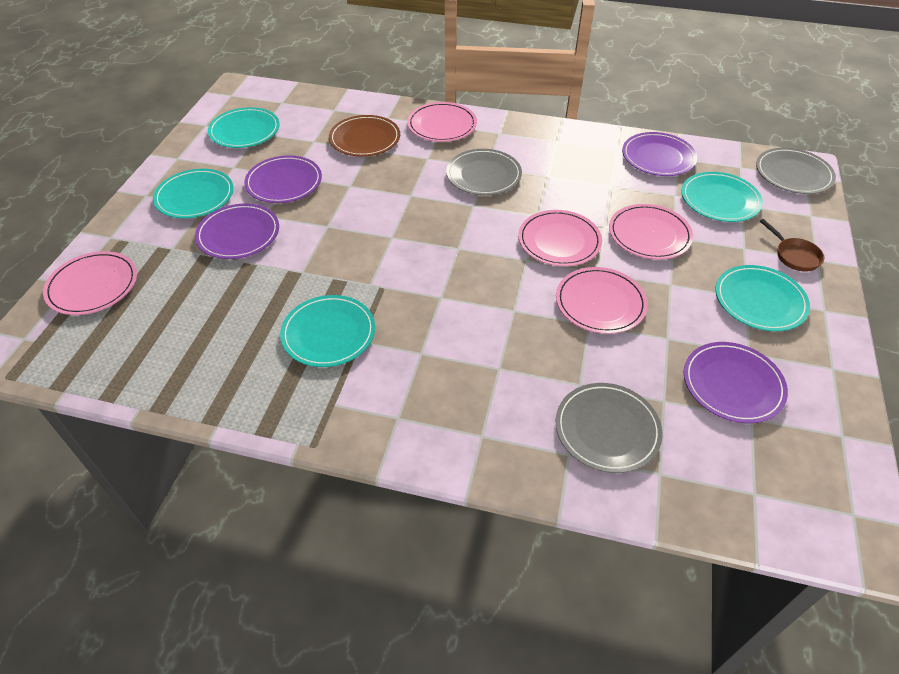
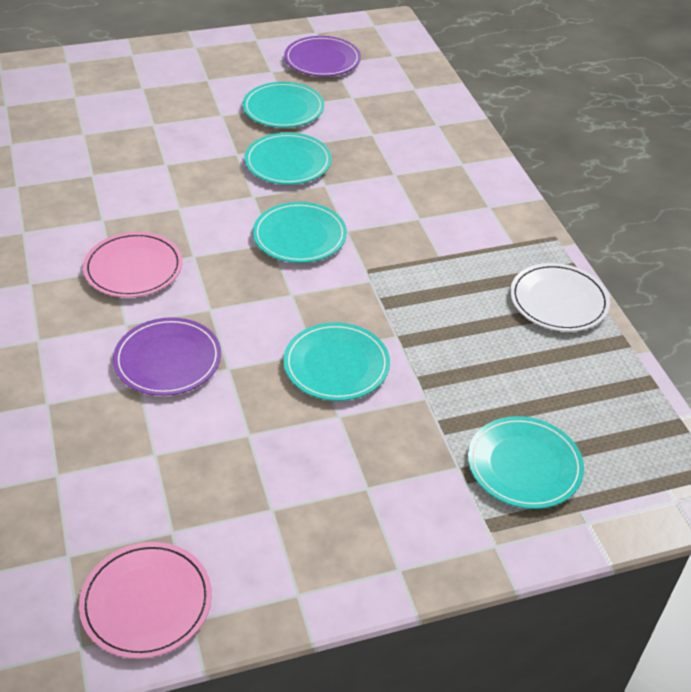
brown pan: 1 -> 0
brown plate: 1 -> 0
grey plate: 3 -> 0
pink plate: 5 -> 2
purple plate: 4 -> 2
white plate: 0 -> 1

